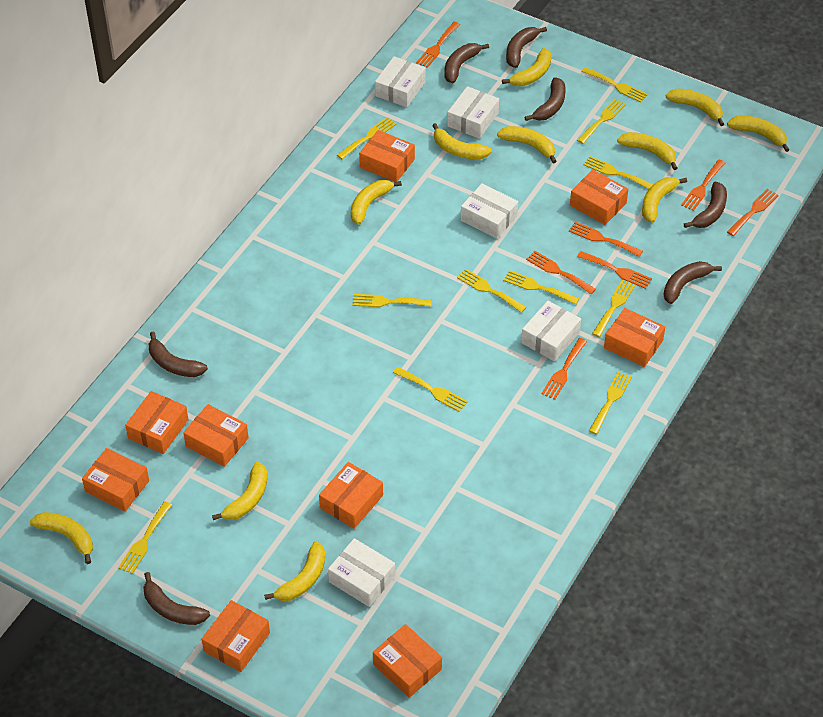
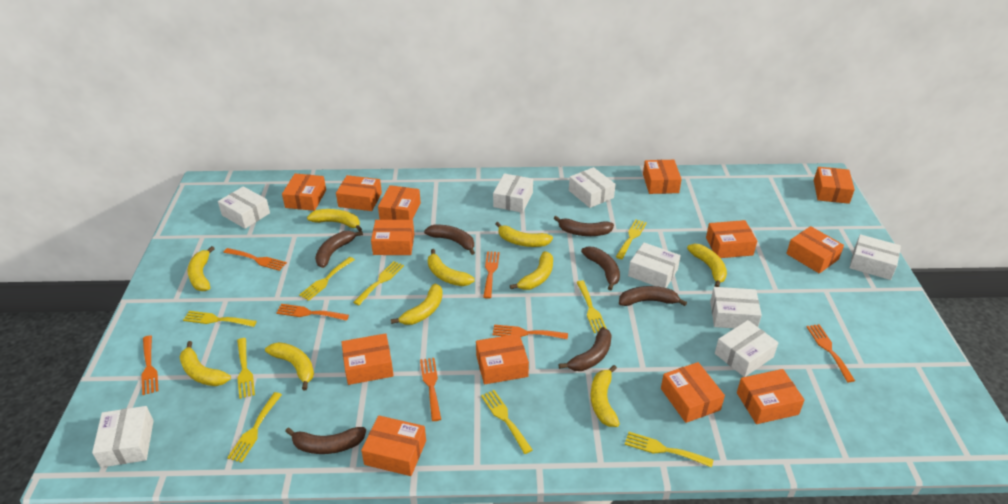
orange box: 9 -> 13
white box: 5 -> 8
yellow banana: 11 -> 10
yellow fork: 11 -> 9

